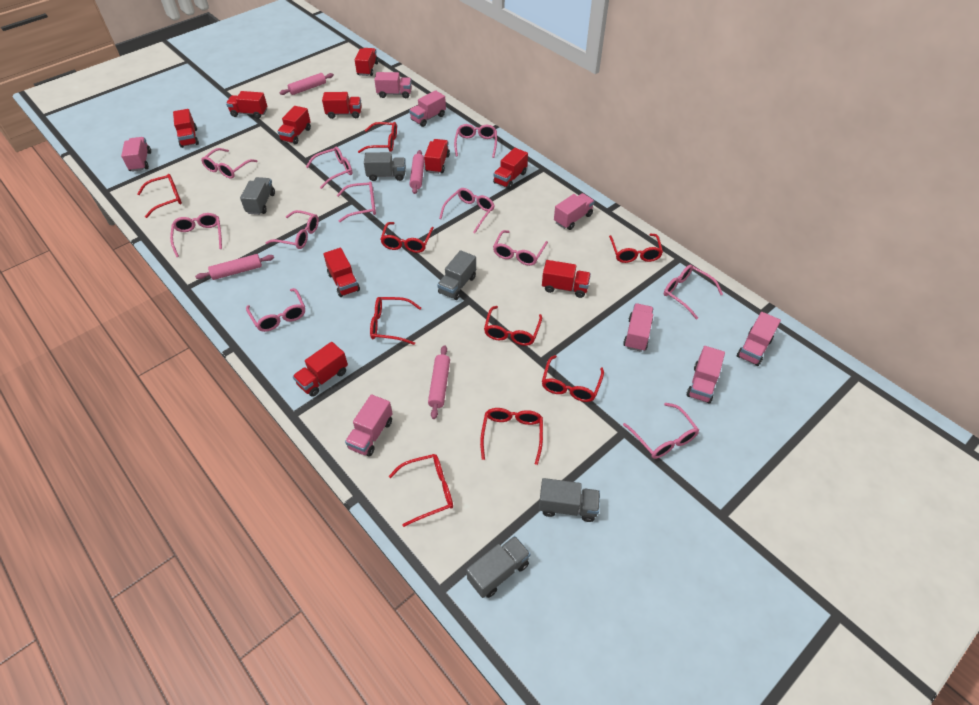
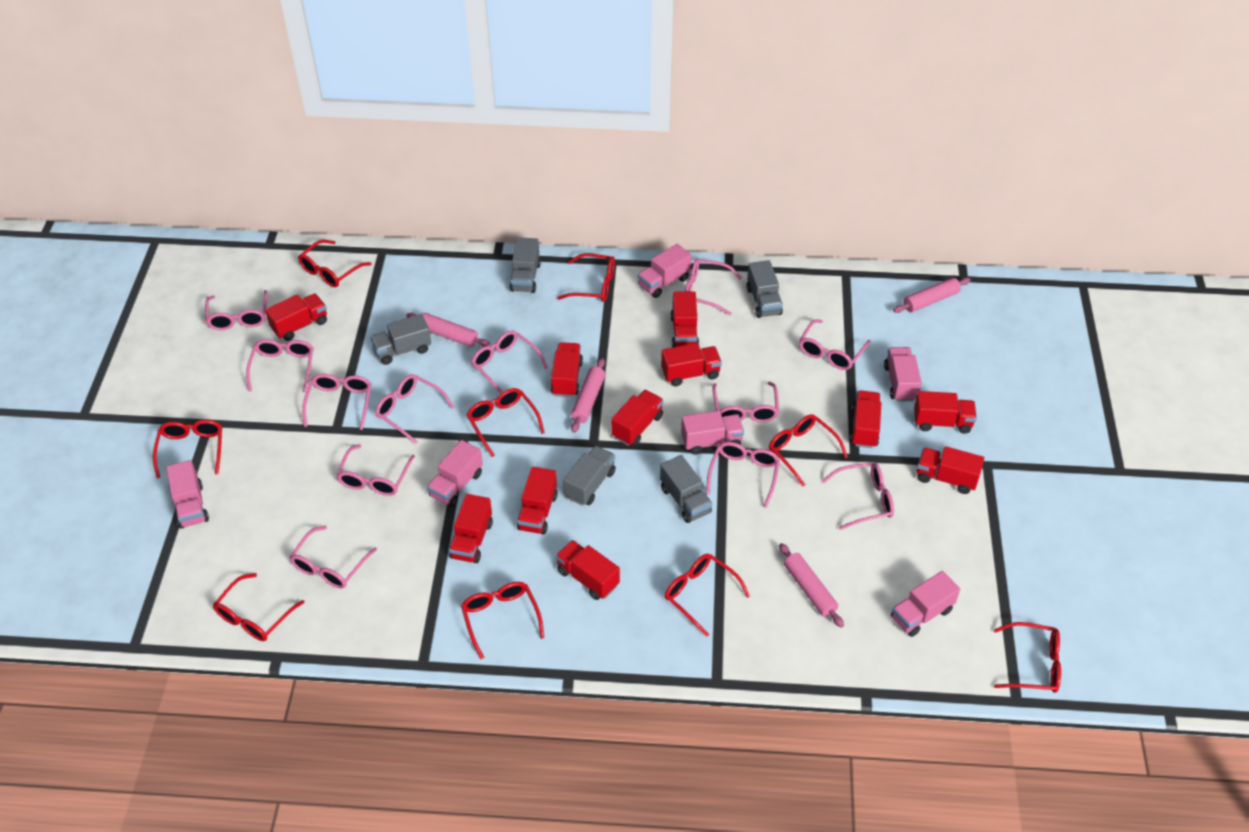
pink glasses: 11 -> 12
pink truck: 8 -> 6
red truck: 10 -> 11

